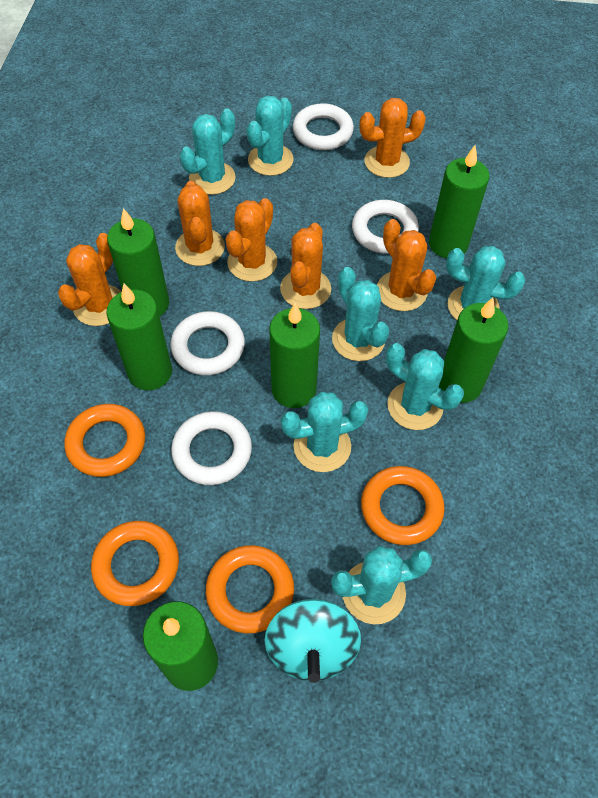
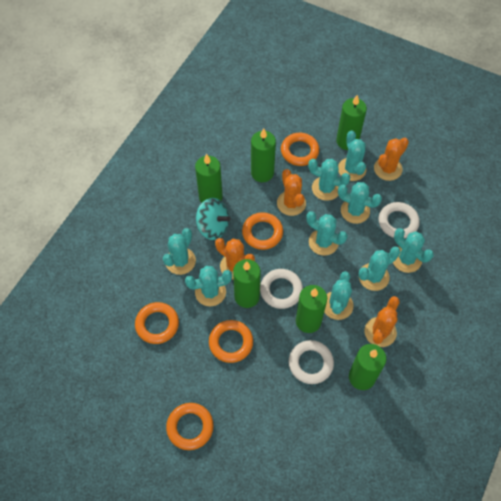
orange cactus: 6 -> 4
orange ring: 4 -> 5
turquoise cactus: 7 -> 9
white ring: 4 -> 3

